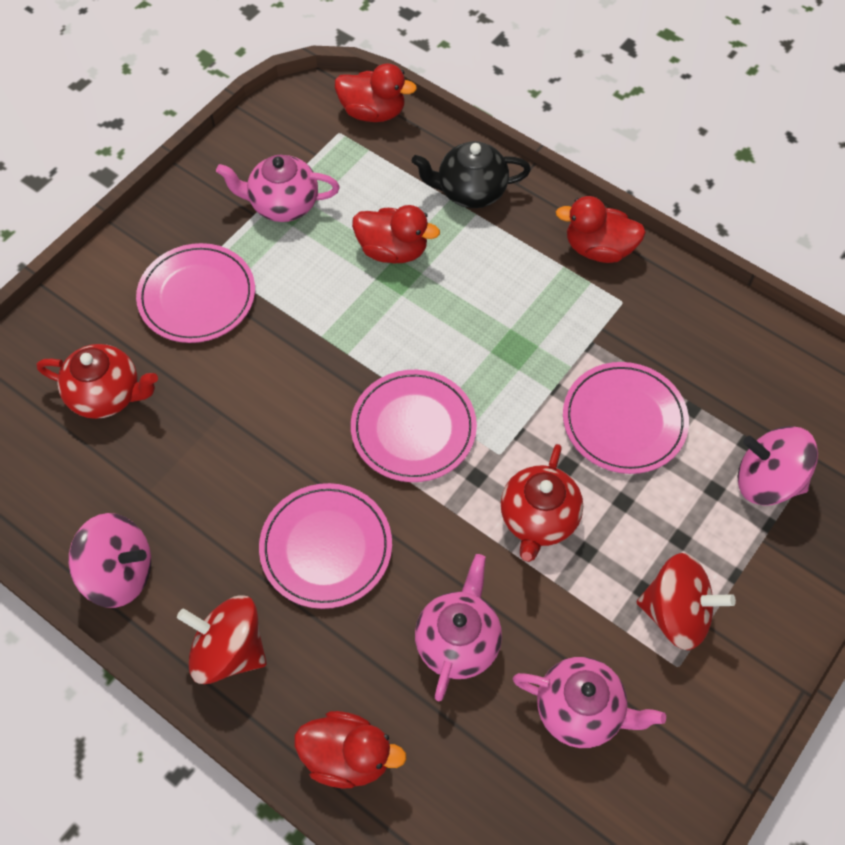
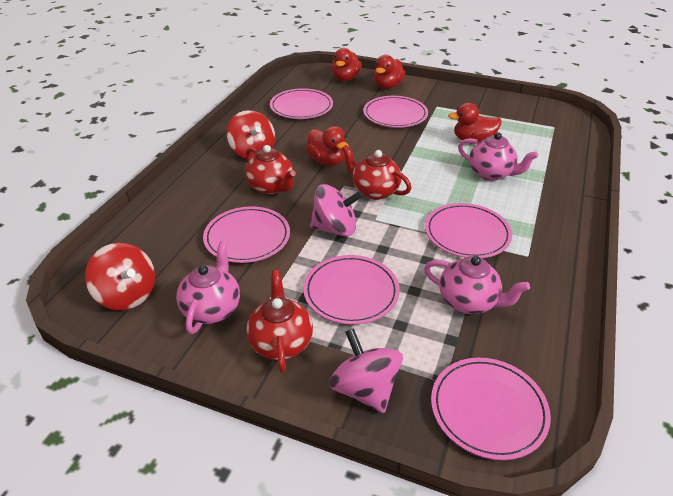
black teapot: 1 -> 0
pink plate: 4 -> 6
red teapot: 2 -> 3

